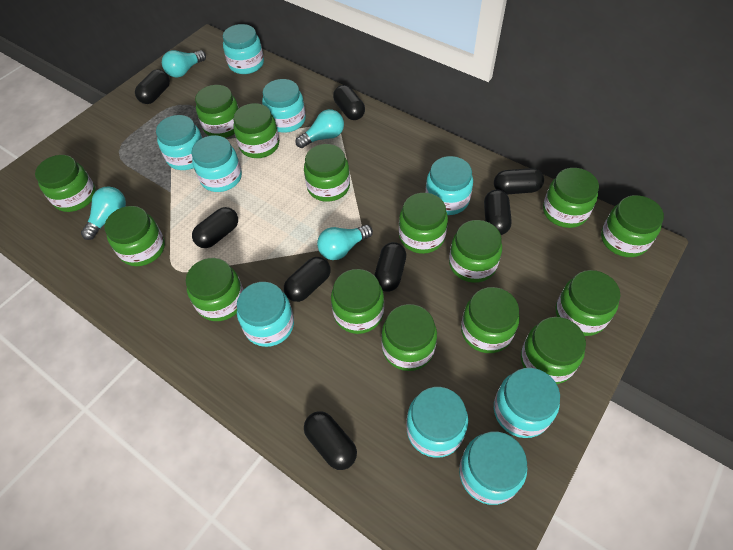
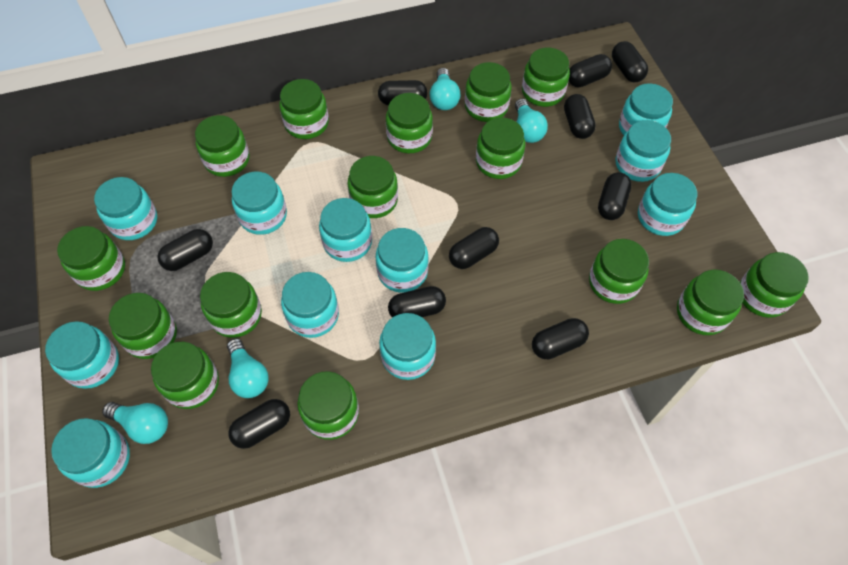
black capsule: 8 -> 10
turquoise jar: 9 -> 11

